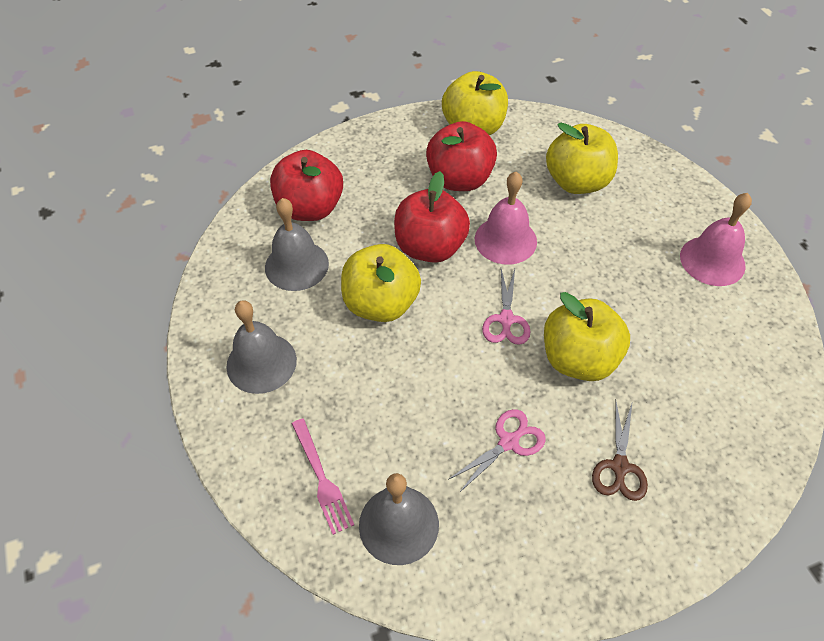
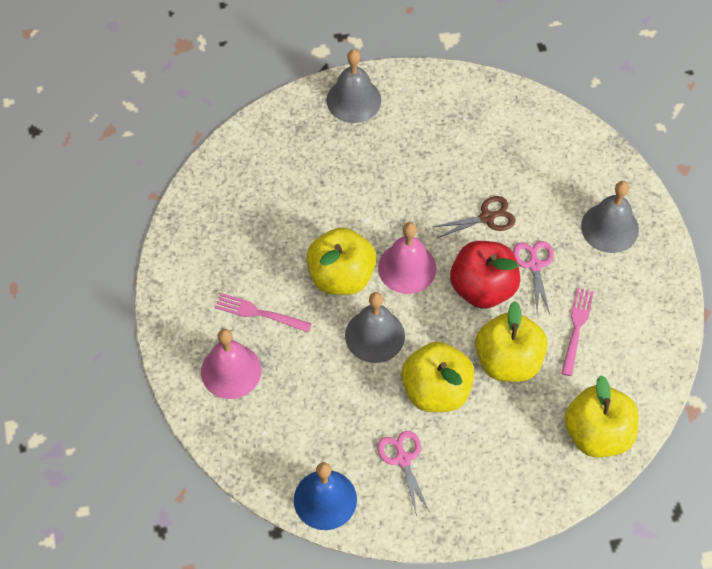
blue bell: 0 -> 1
pink fork: 1 -> 2
red apple: 3 -> 1

